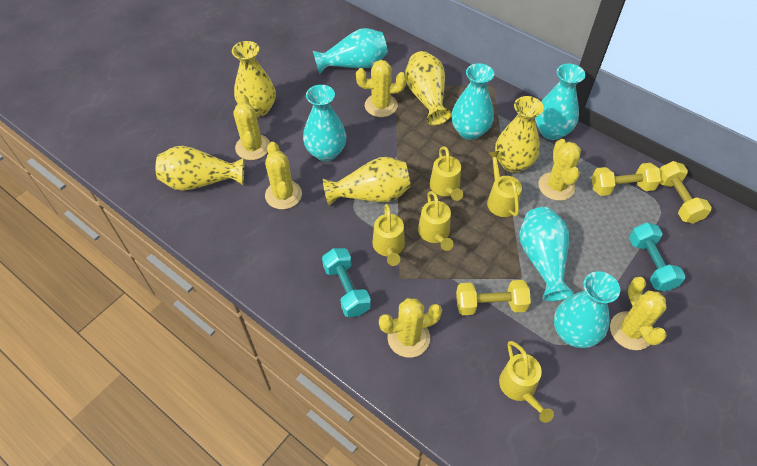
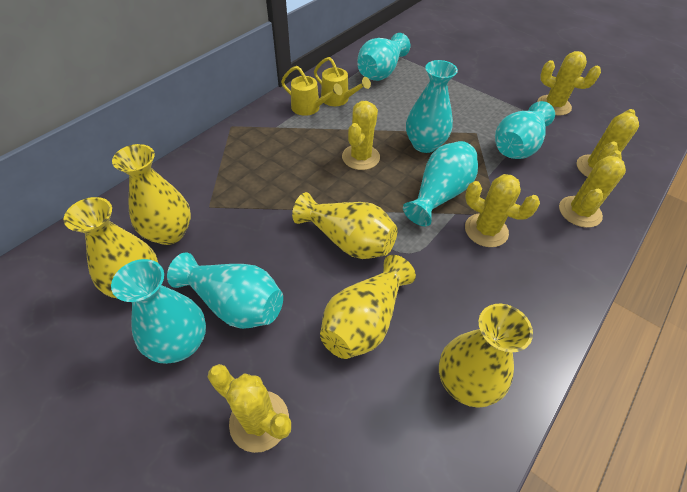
turquoise dumbbell: 2 -> 0
yellow dumbbell: 3 -> 0
yellow watering can: 5 -> 2

